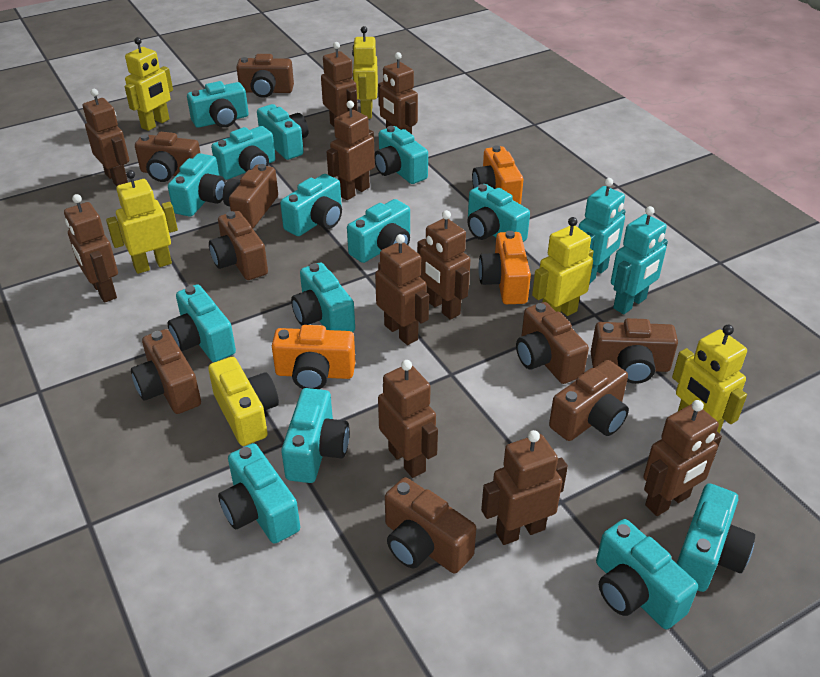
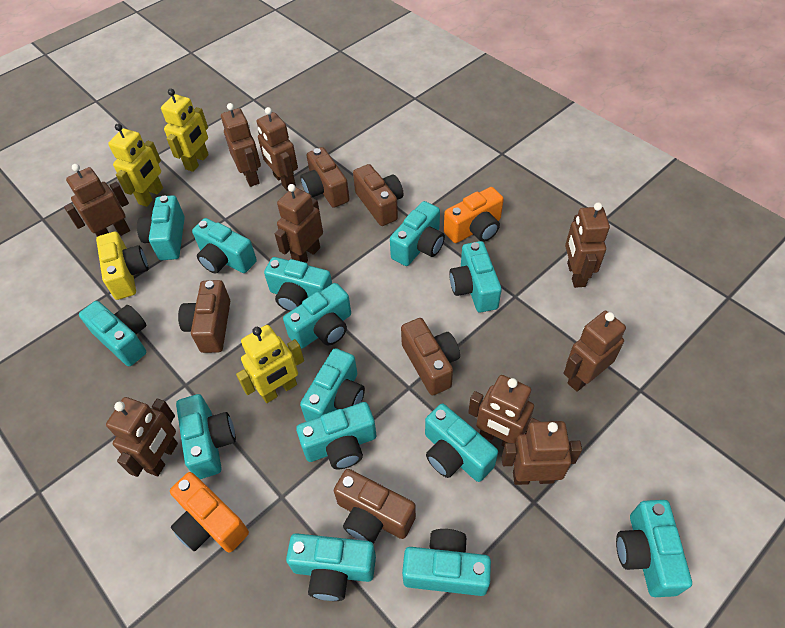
brown camera: 9 -> 5
brown robot: 10 -> 9
orange camera: 3 -> 2
turquoise robot: 2 -> 0
yellow robot: 5 -> 3

